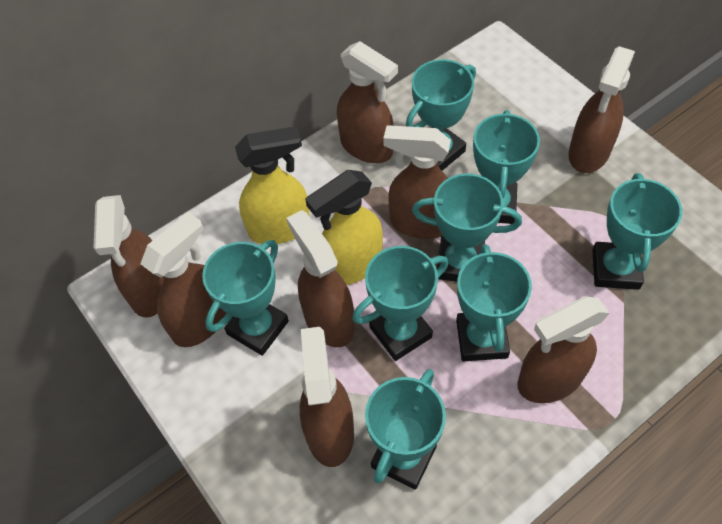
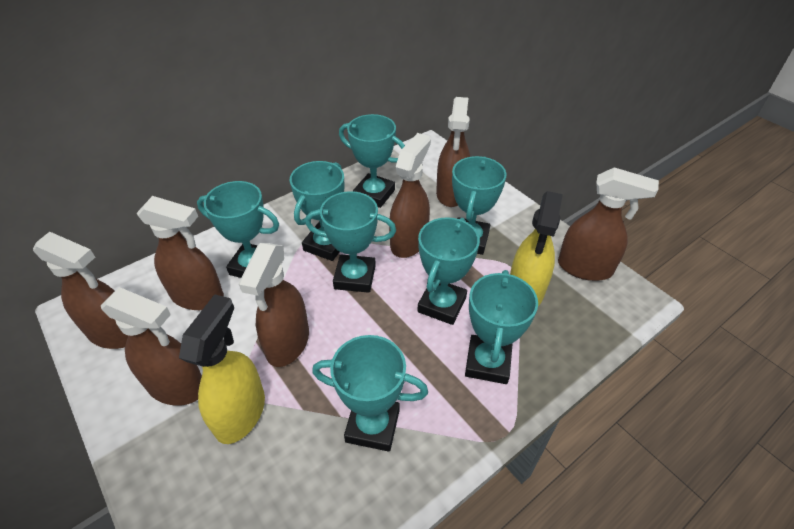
brown spray bottle: 8 -> 7

